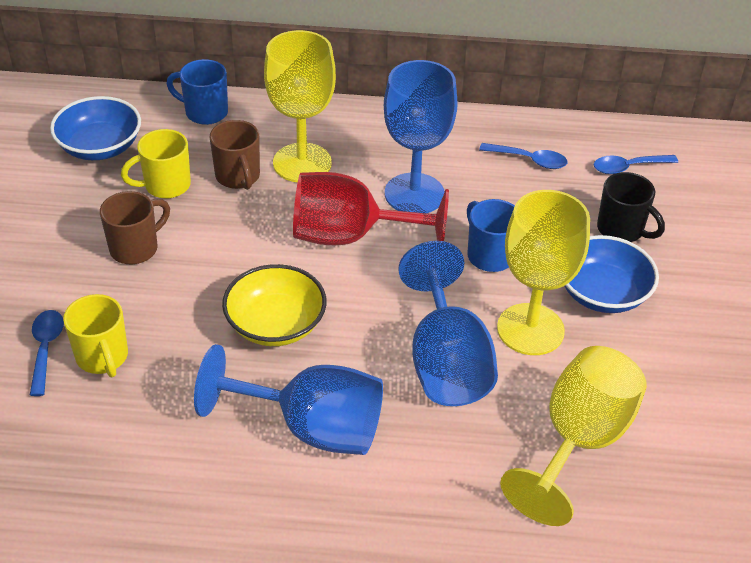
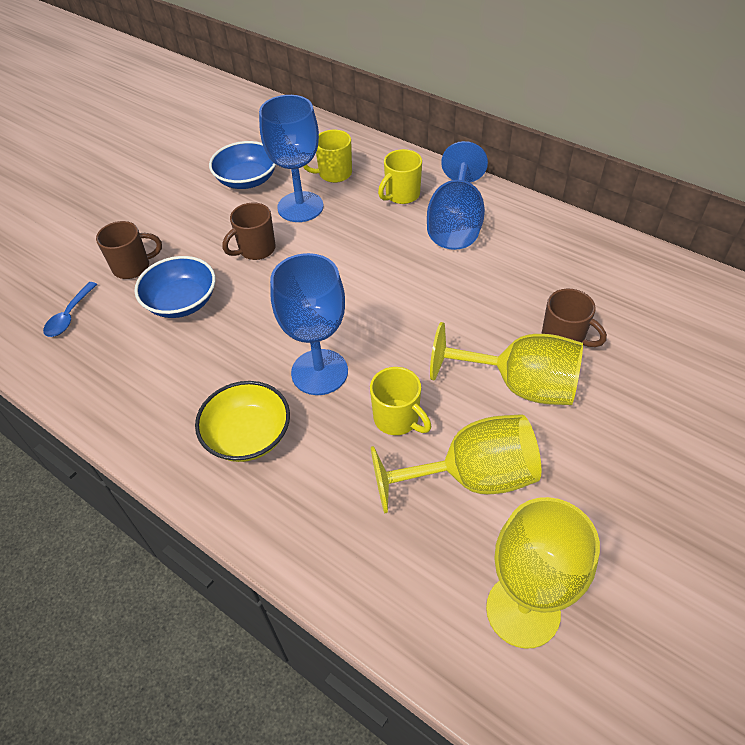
black mug: 1 -> 0
blue mug: 2 -> 0
blue spoon: 3 -> 1
brown mug: 2 -> 3
red goblet: 1 -> 0
yellow mug: 2 -> 3

